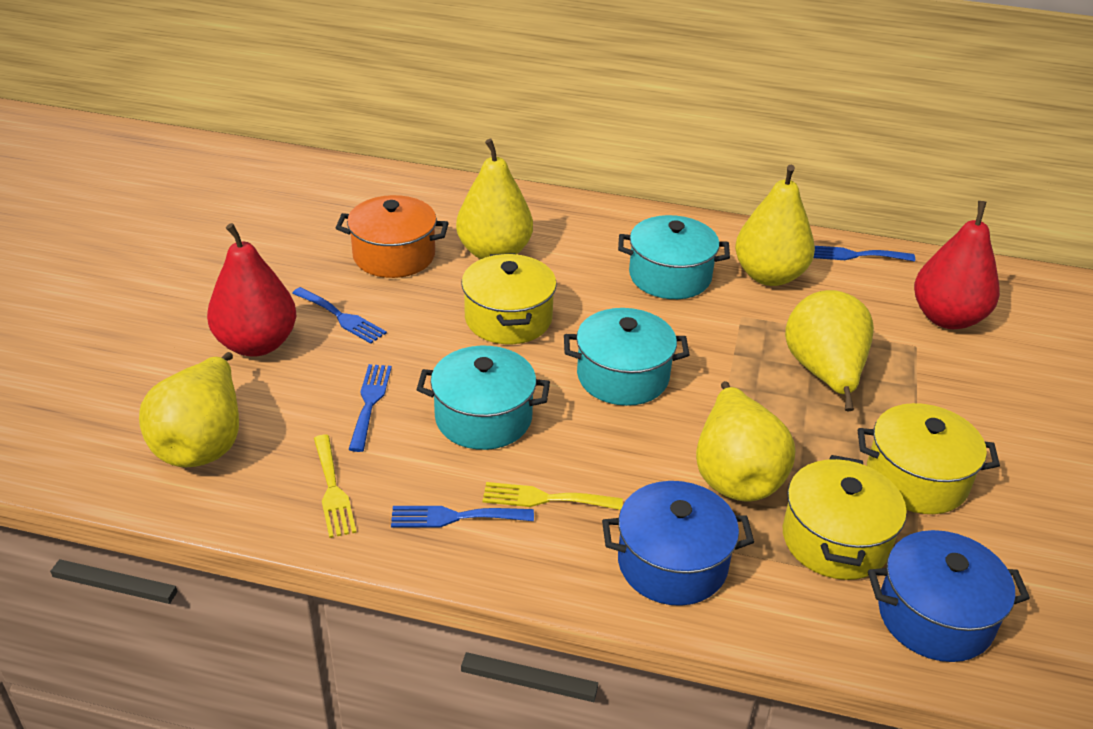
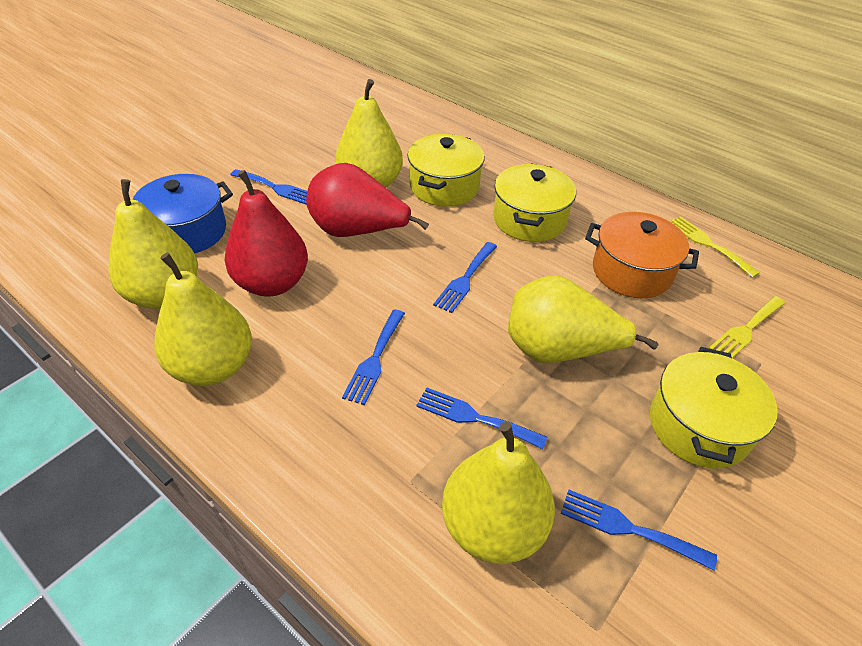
blue fork: 4 -> 5
blue pot: 2 -> 1
turquoise pot: 3 -> 0

